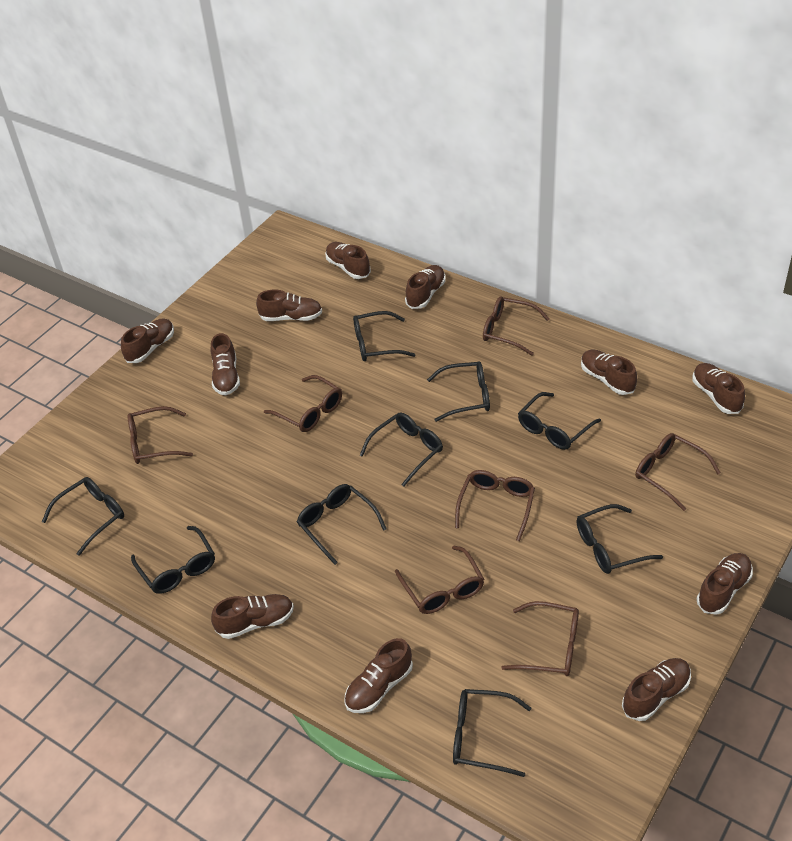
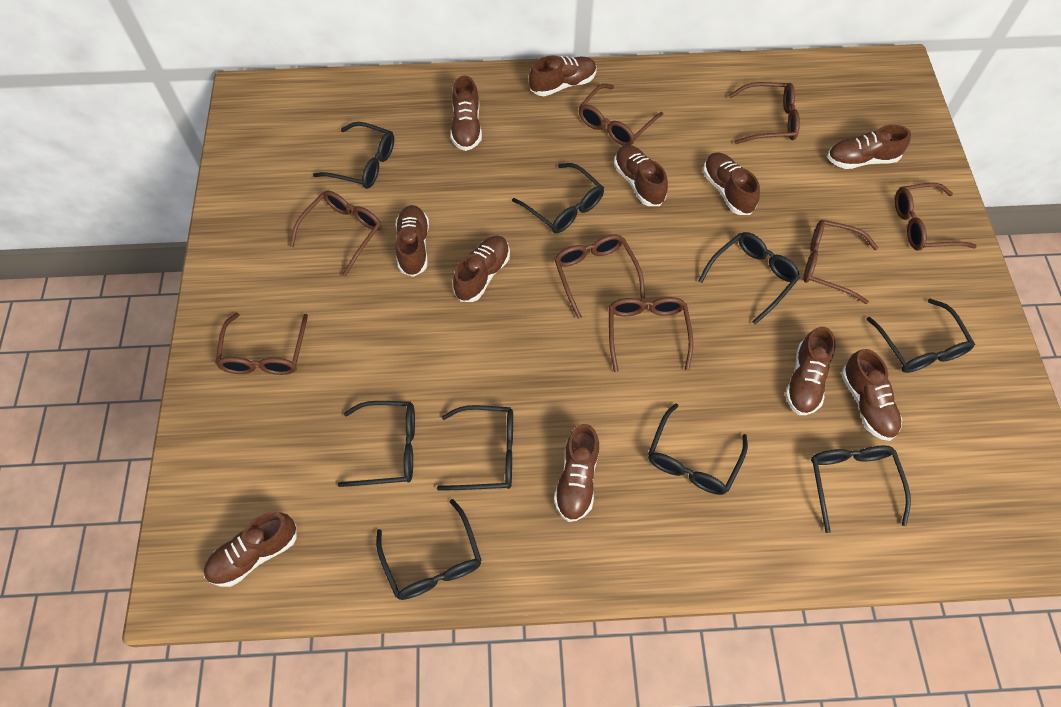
brown glasses: 7 -> 8

